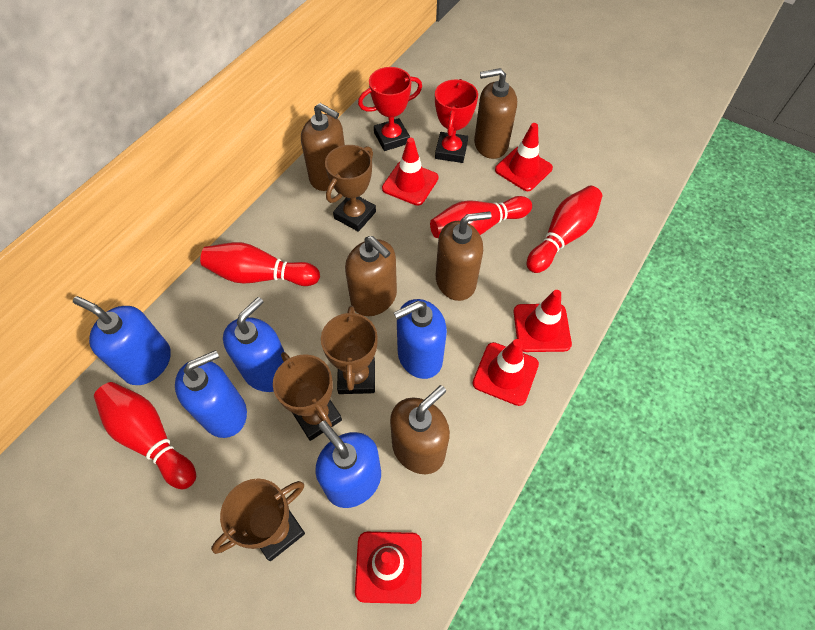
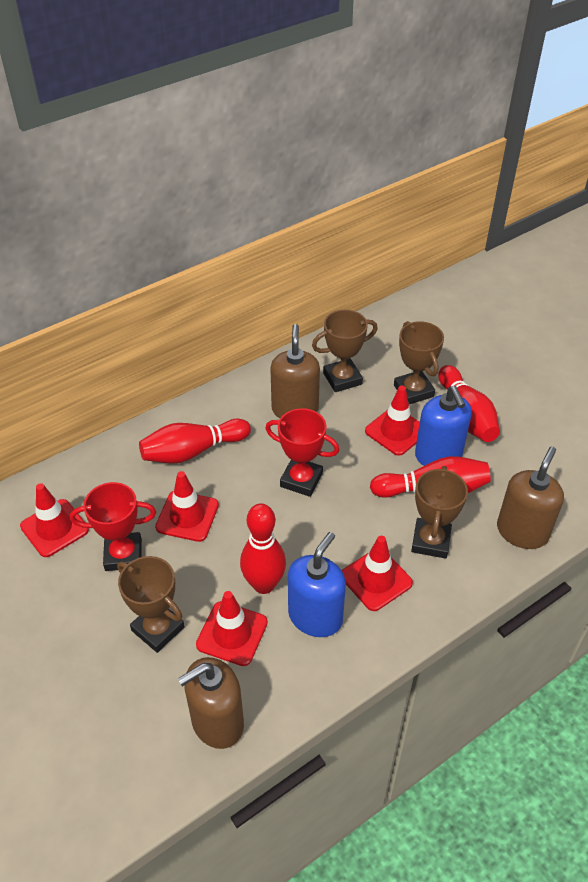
blue soap dispenser: 5 -> 2
brown soap dispenser: 5 -> 3

